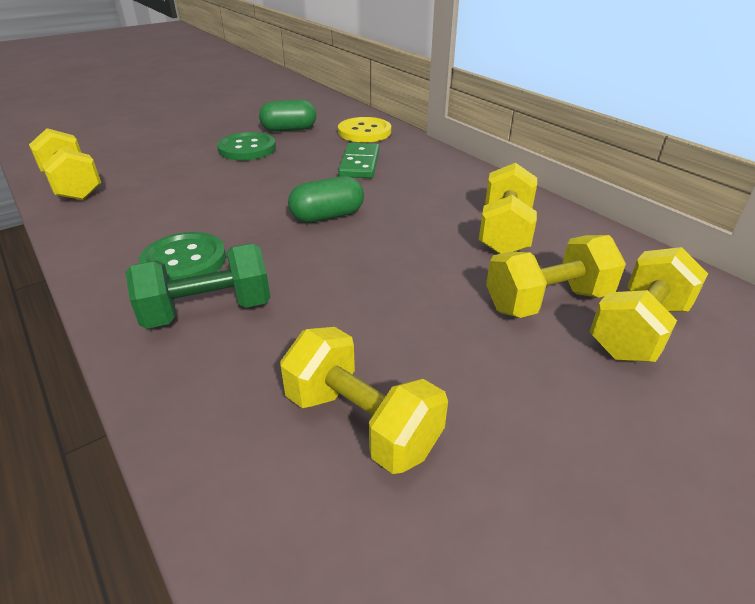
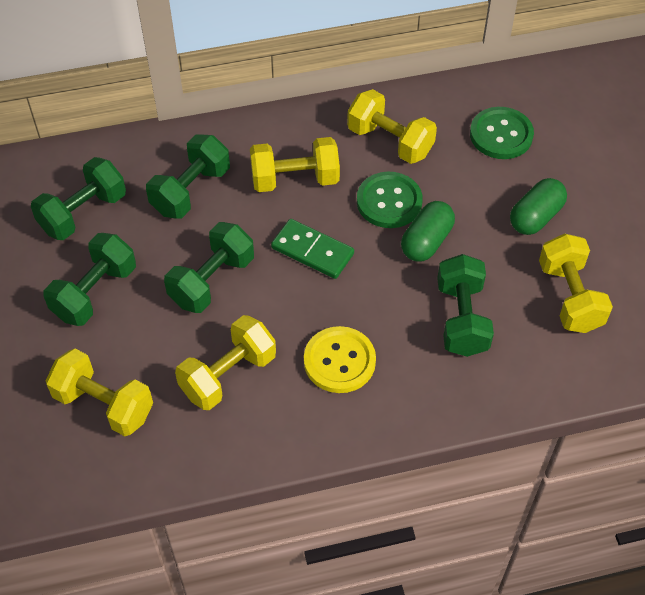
green dumbbell: 1 -> 5

